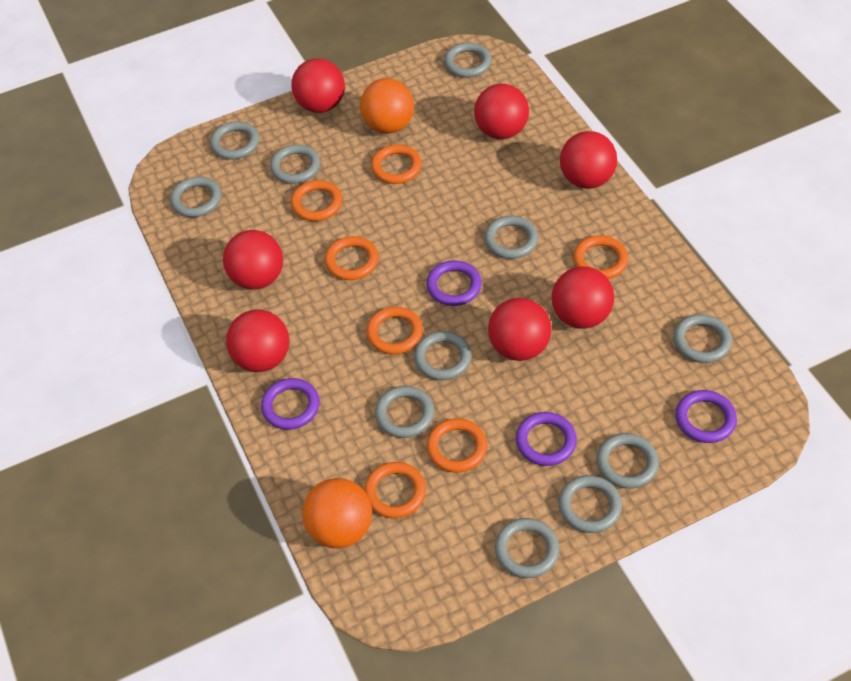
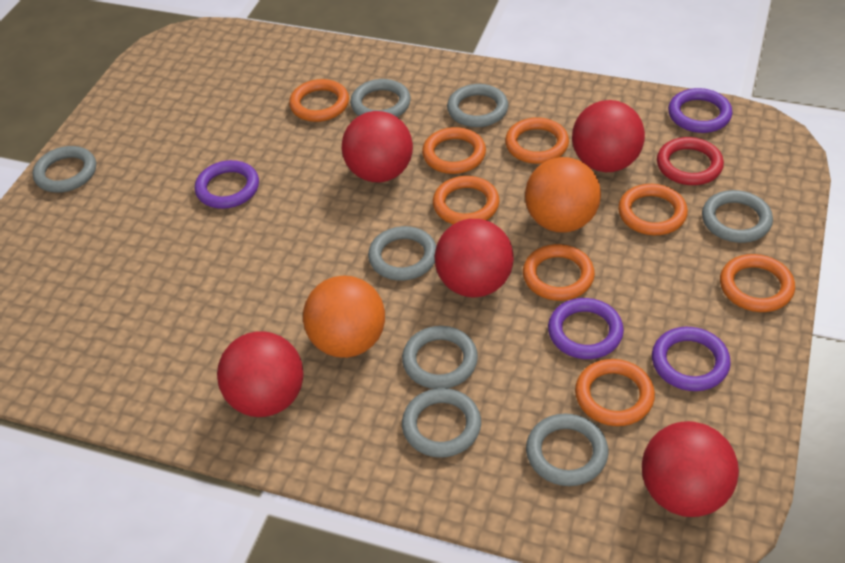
grey ring: 11 -> 8
orange ring: 7 -> 8
red ball: 7 -> 5
red ring: 0 -> 1

